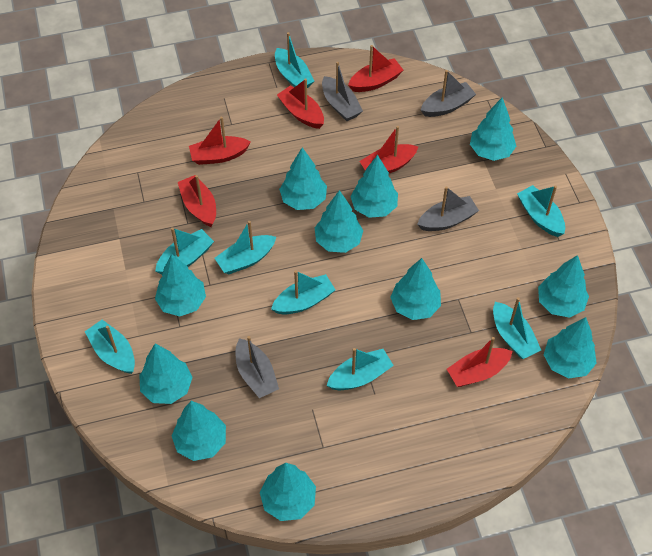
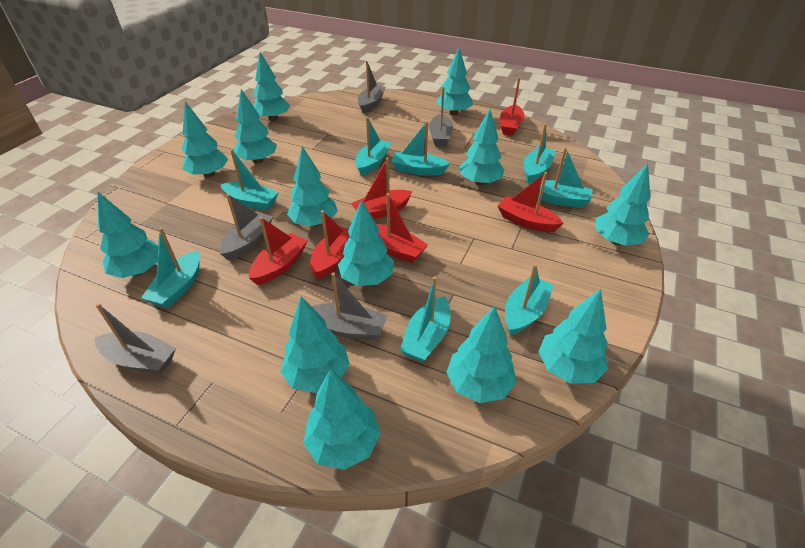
grey boat: 4 -> 5
turquoise tree: 11 -> 13

